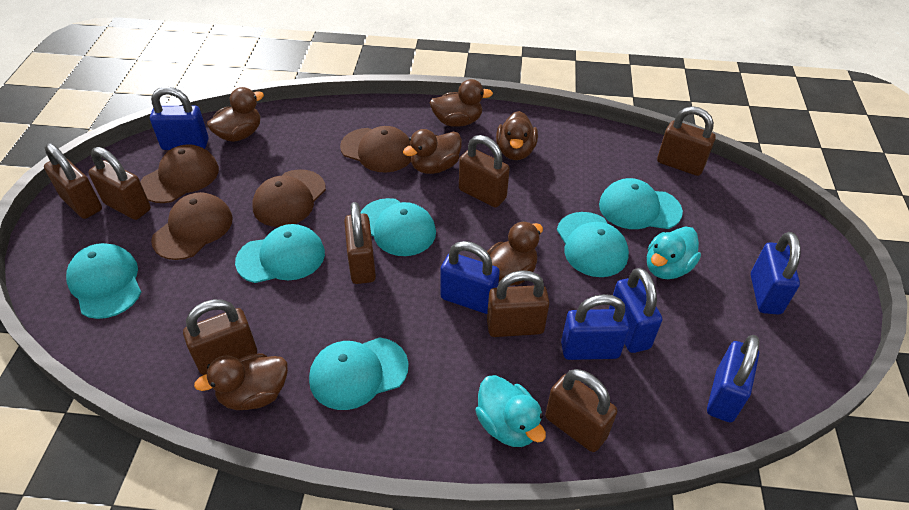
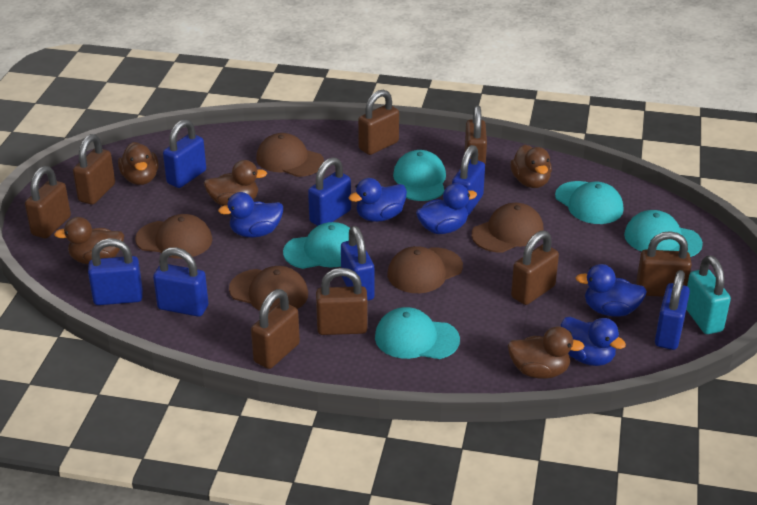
blue duck: 0 -> 5
blue padlock: 6 -> 7
brown cap: 4 -> 5
brown duck: 6 -> 5
turquoise cap: 6 -> 5
turquoise duck: 2 -> 0
turquoise padlock: 0 -> 1

